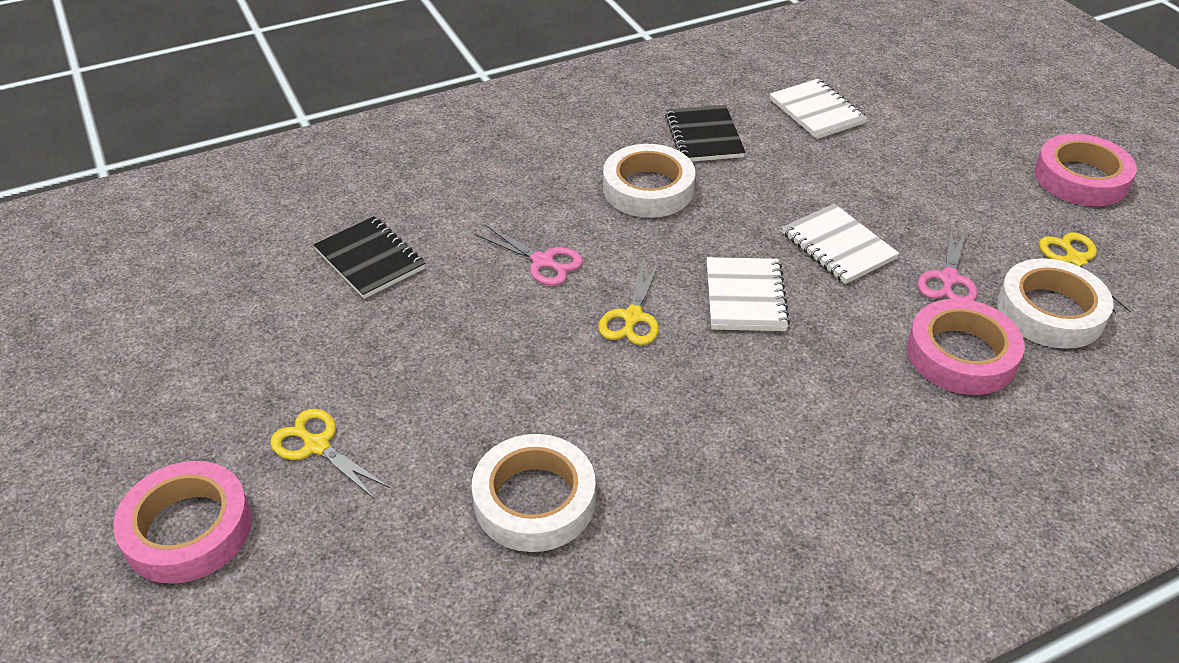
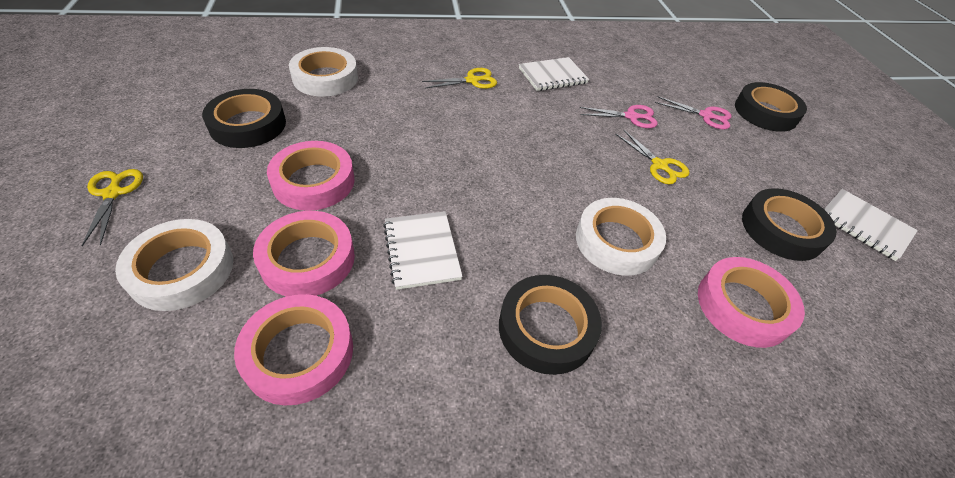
black notebook: 2 -> 0
black tape: 0 -> 4
pink tape: 3 -> 4

